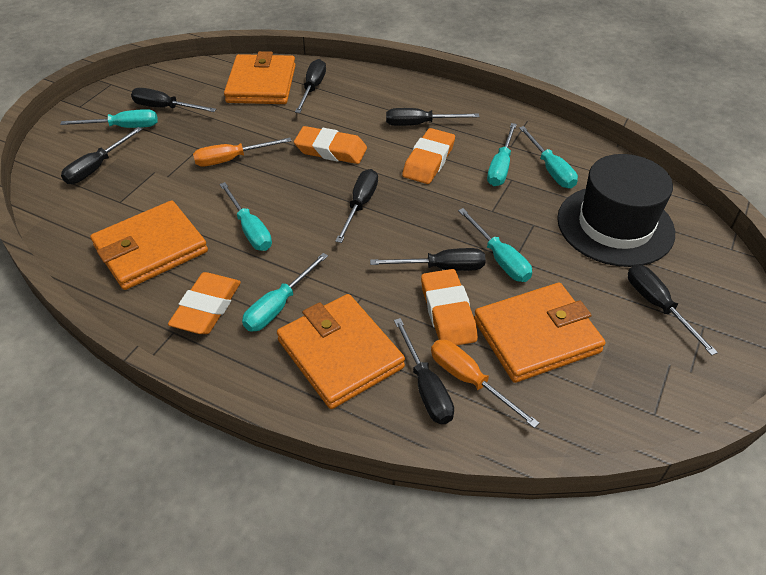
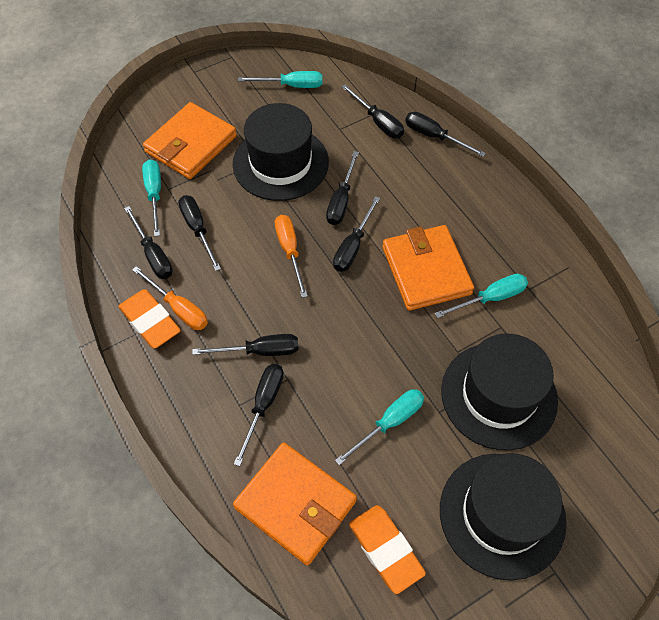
black hat: 1 -> 3
orange eraser: 4 -> 2
orange wallet: 4 -> 3
turquoise screwdriver: 6 -> 4

